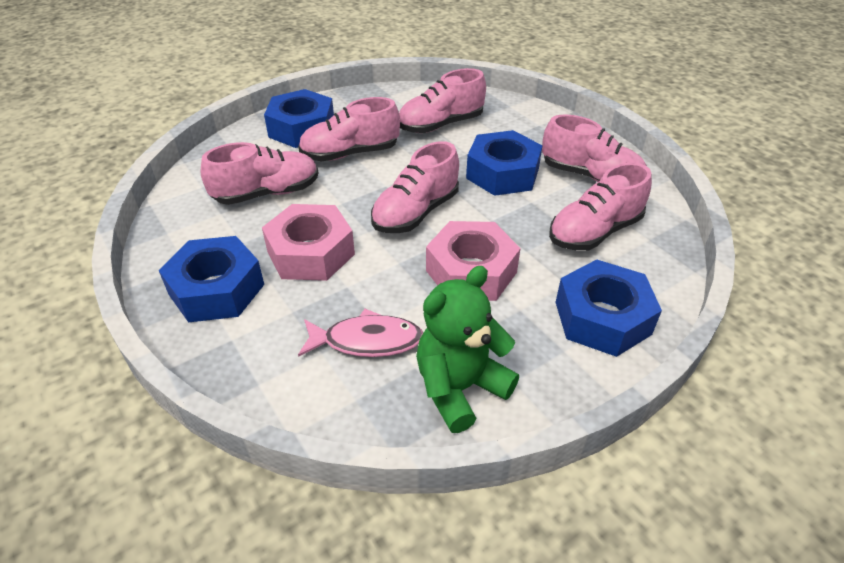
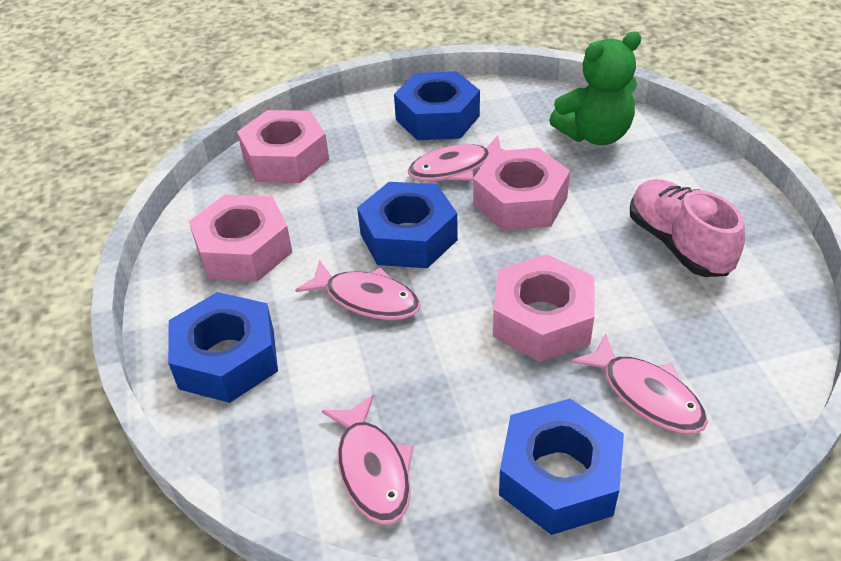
pink fish: 1 -> 4
pink nut: 2 -> 4
pink shoe: 6 -> 1

